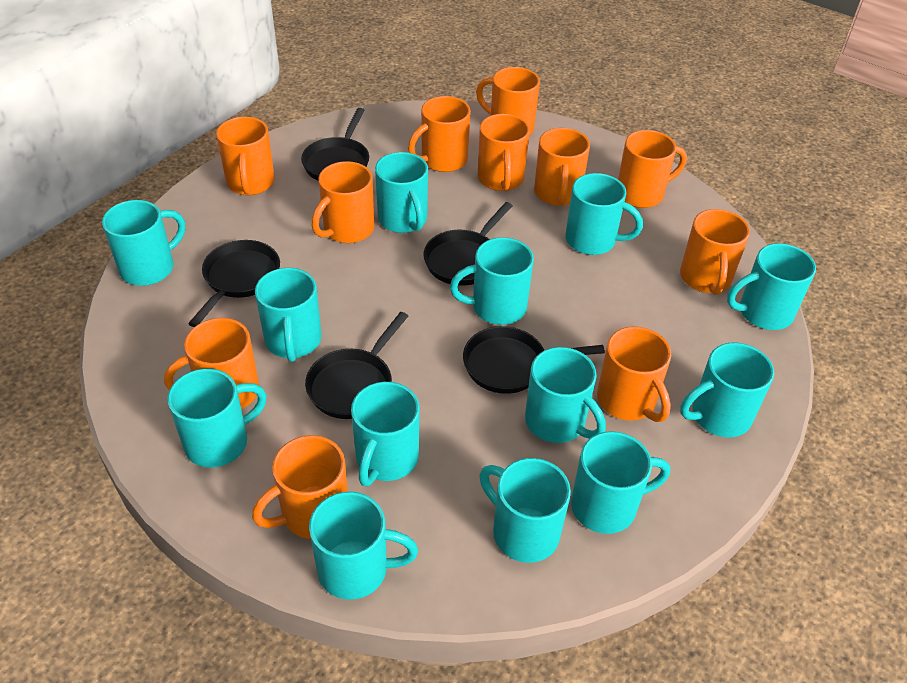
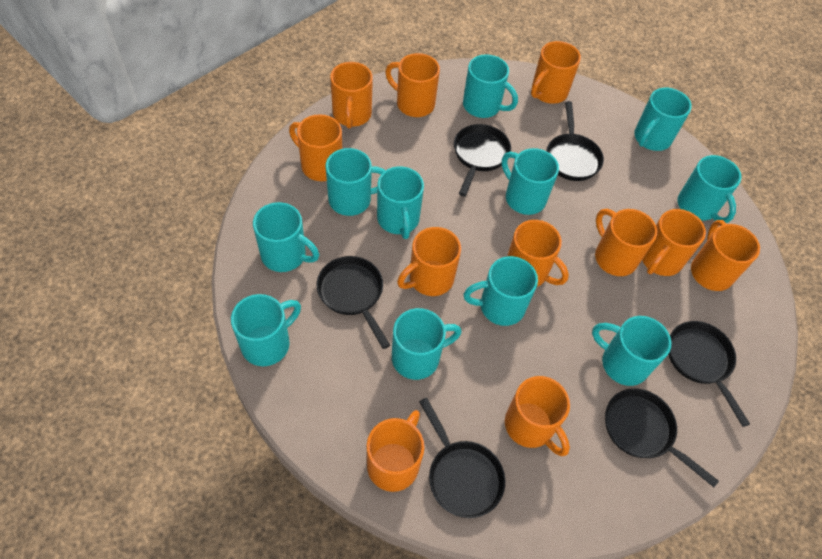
black pan: 5 -> 6
turquoise mug: 13 -> 11

